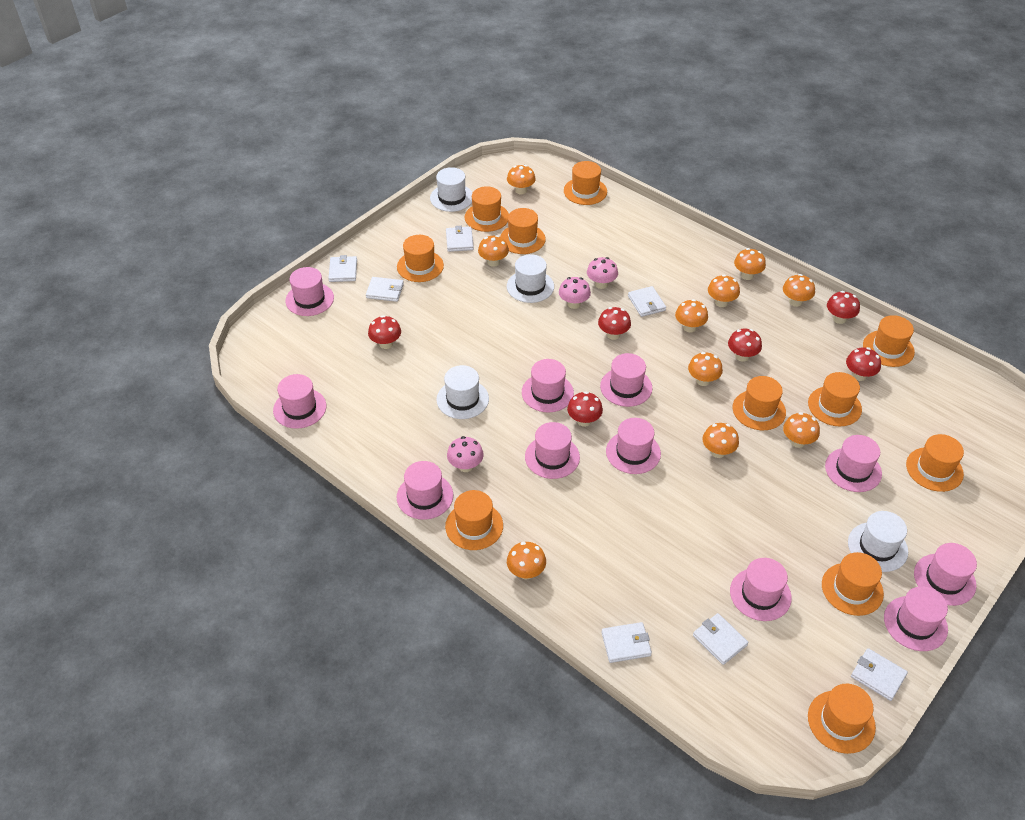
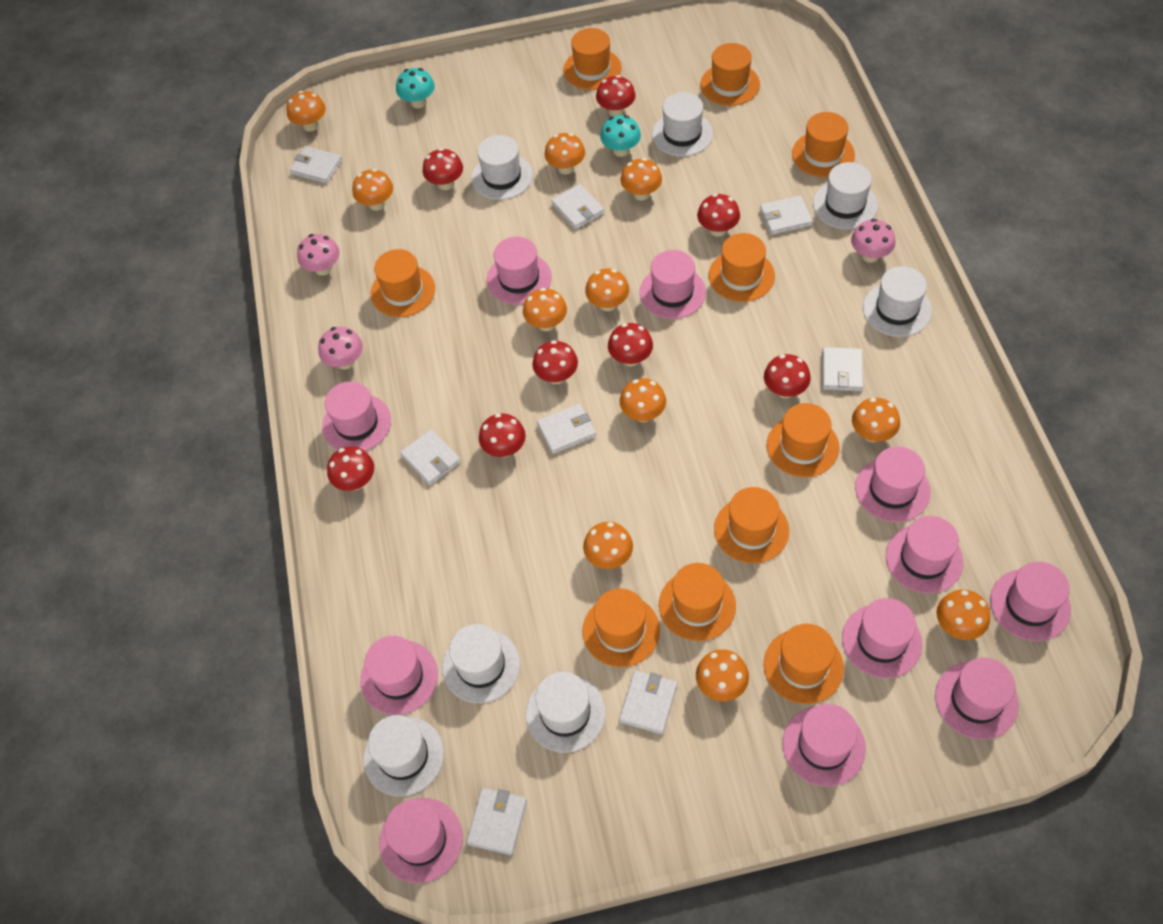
orange hat: 11 -> 10
orange mushroom: 10 -> 11
red mushroom: 6 -> 8
turquoise mushroom: 0 -> 2
white hat: 4 -> 7
white wallet: 7 -> 8

